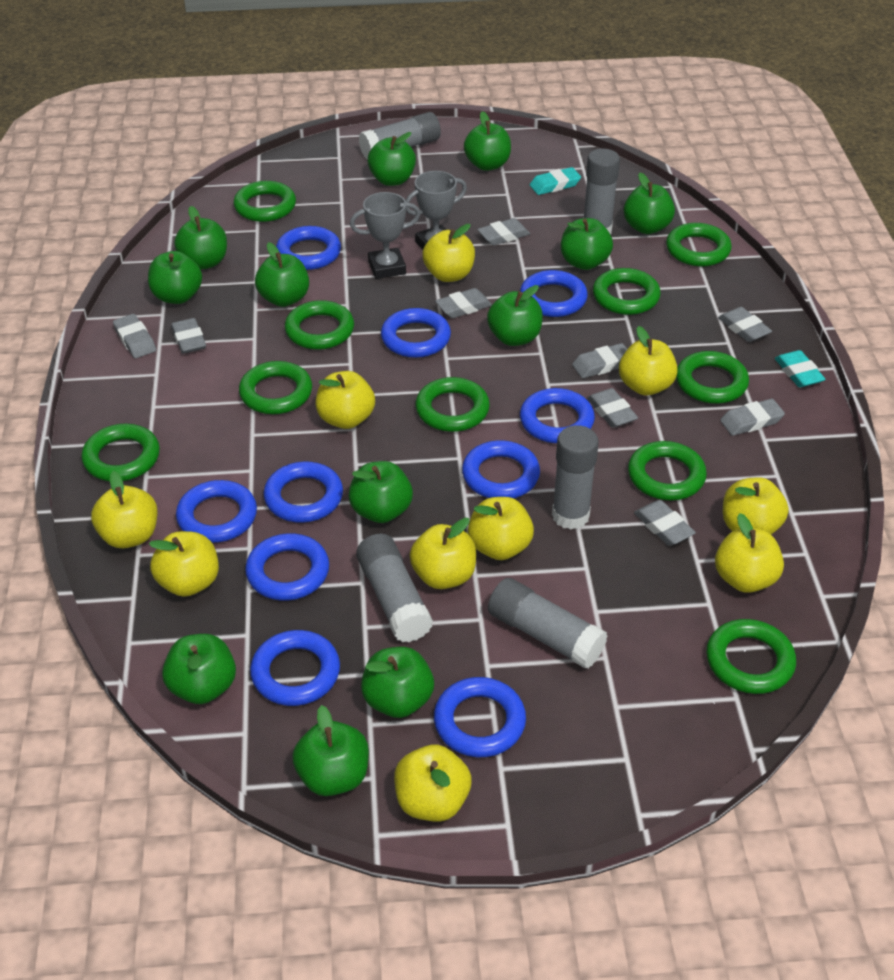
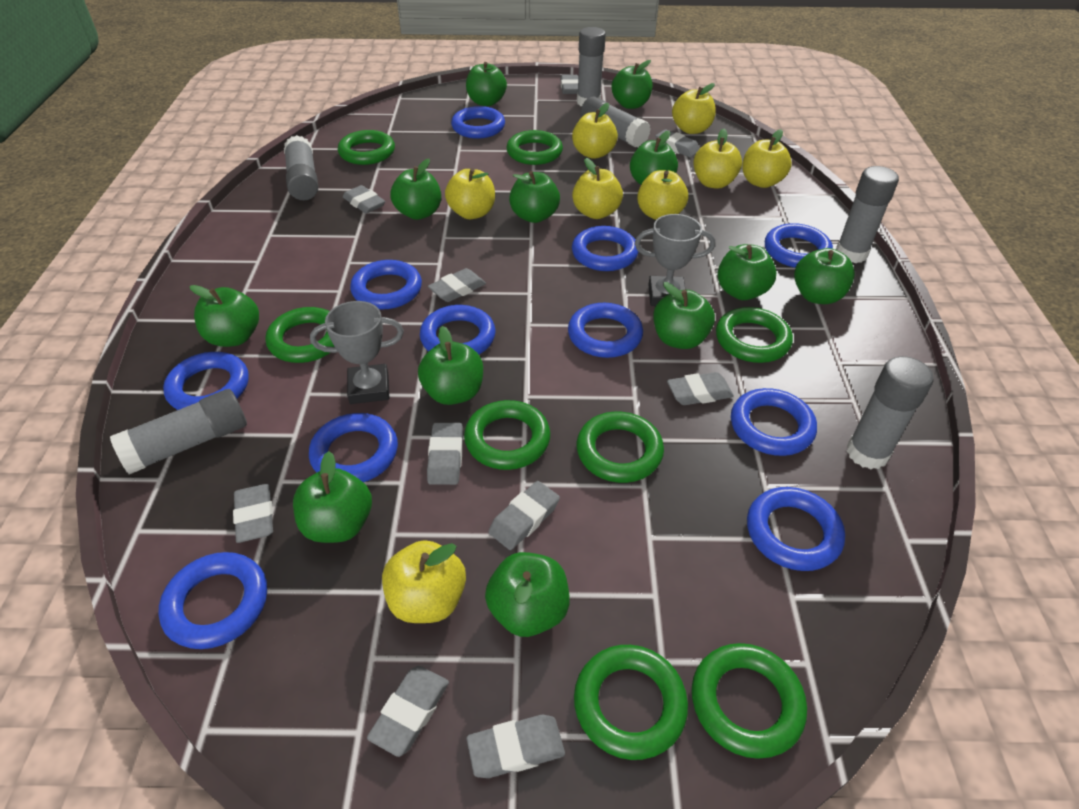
blue ring: 10 -> 11
green ring: 10 -> 8
grey eraser: 9 -> 10
grey glue stick: 5 -> 6
turquoise eraser: 2 -> 0
yellow apple: 10 -> 8

